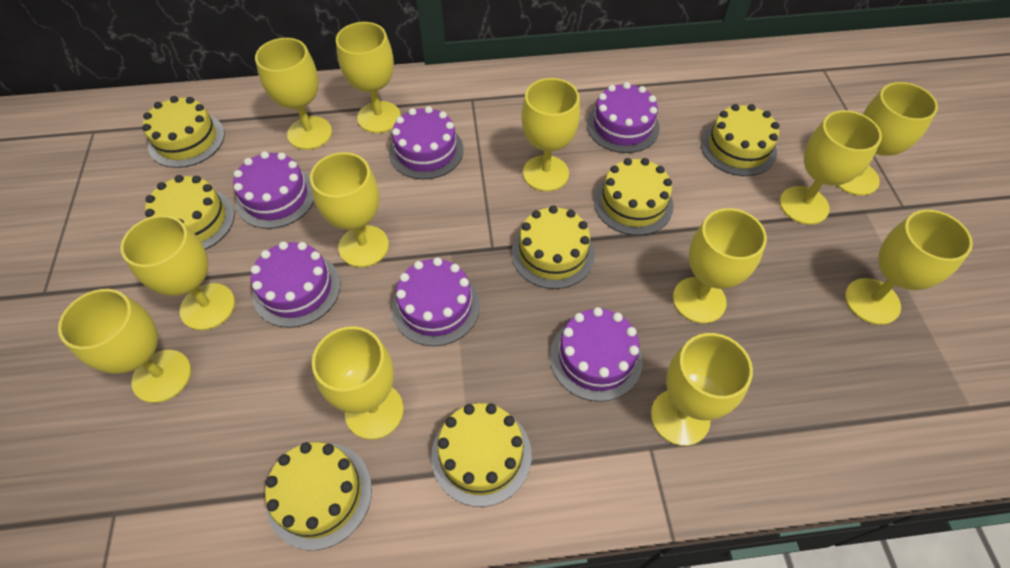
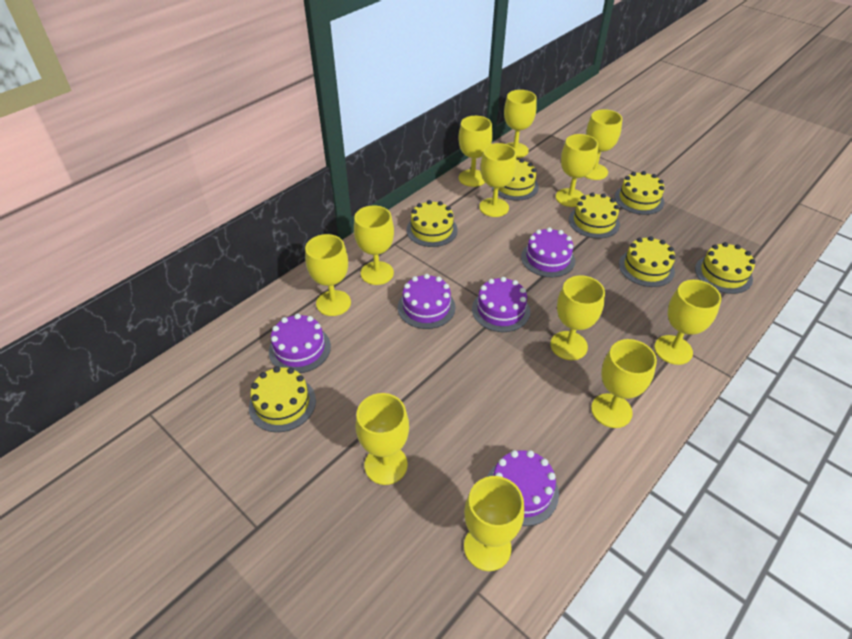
purple cake: 6 -> 5

